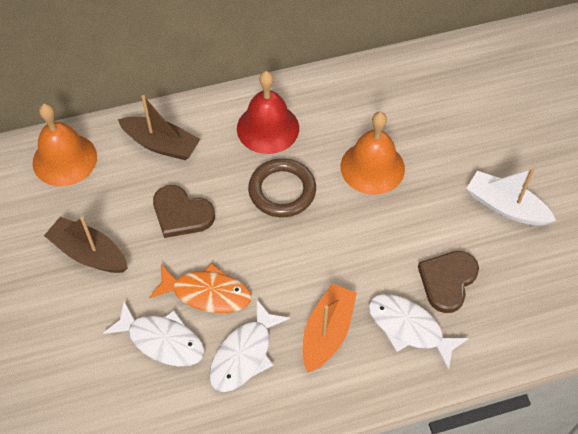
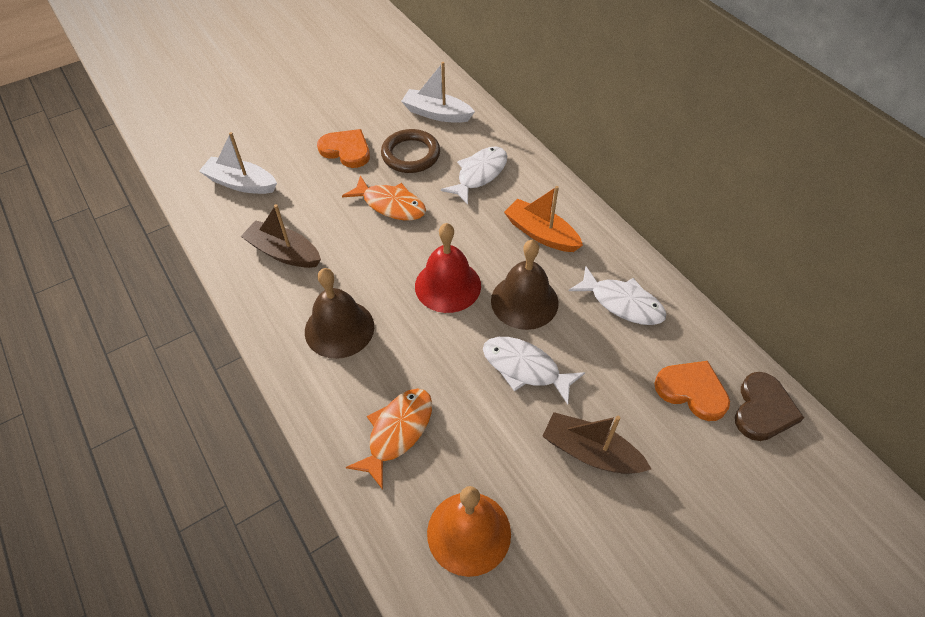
brown bell: 0 -> 2
brown heart: 2 -> 1
orange bell: 2 -> 1
orange fish: 1 -> 2
orange heart: 0 -> 2
white boat: 1 -> 2

